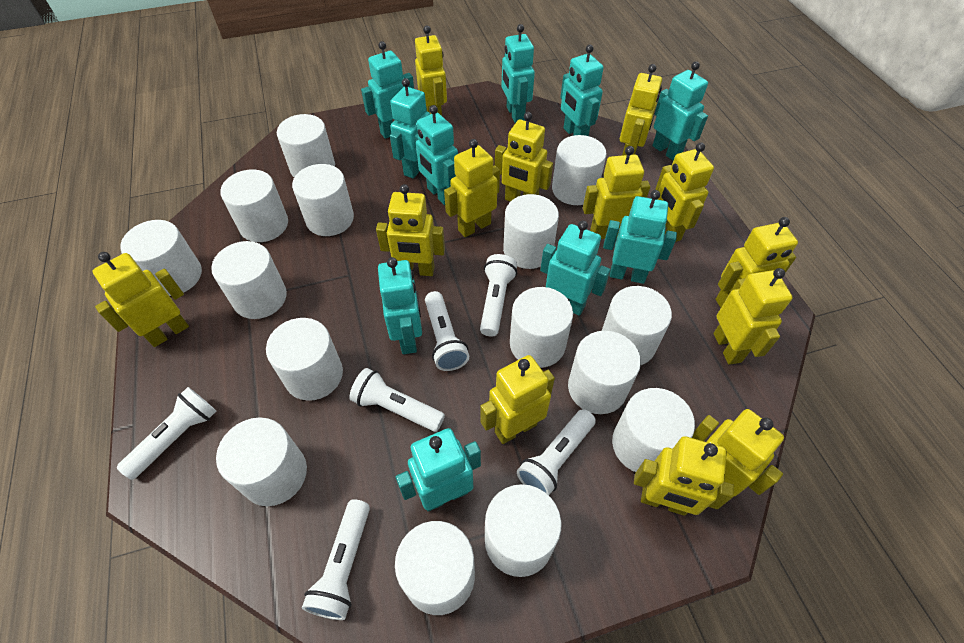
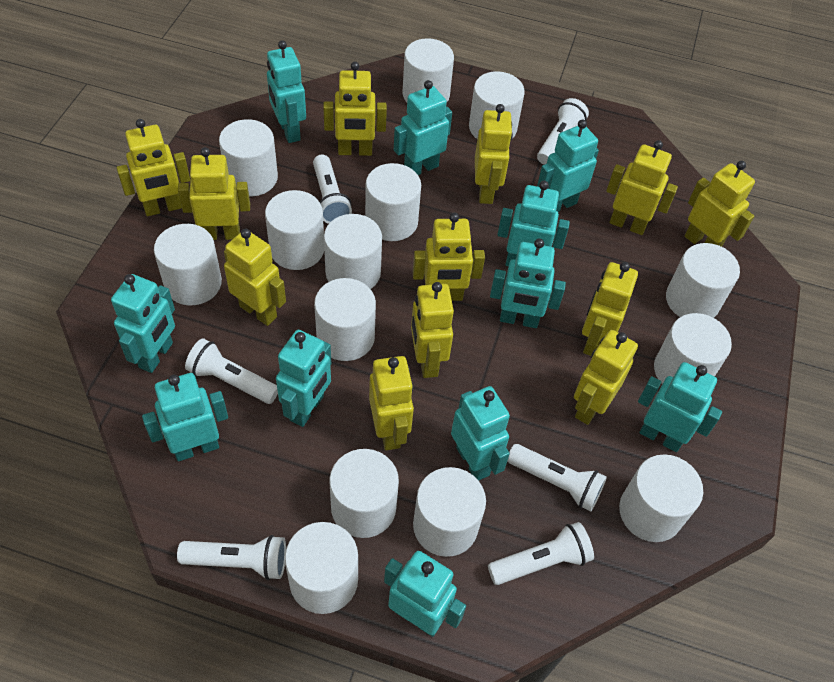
turquoise robot: 10 -> 11
white cylinder: 15 -> 14
yellow robot: 13 -> 12

